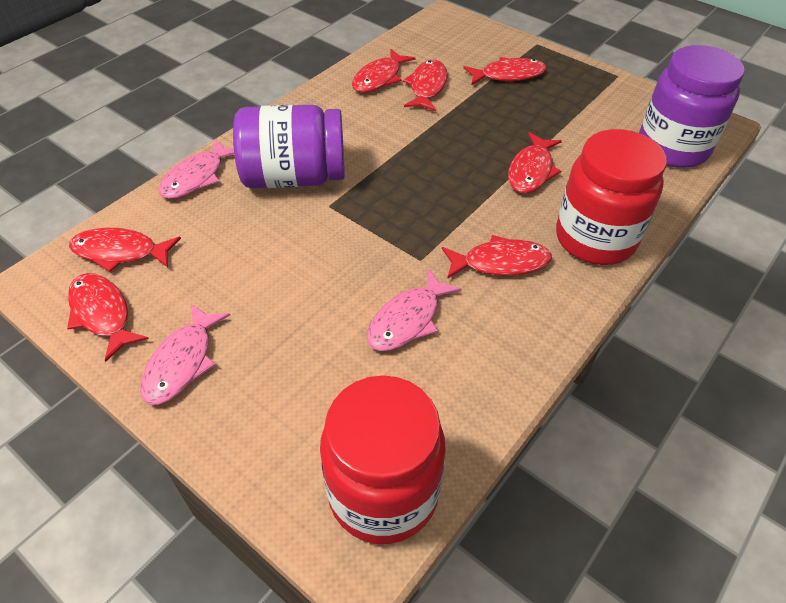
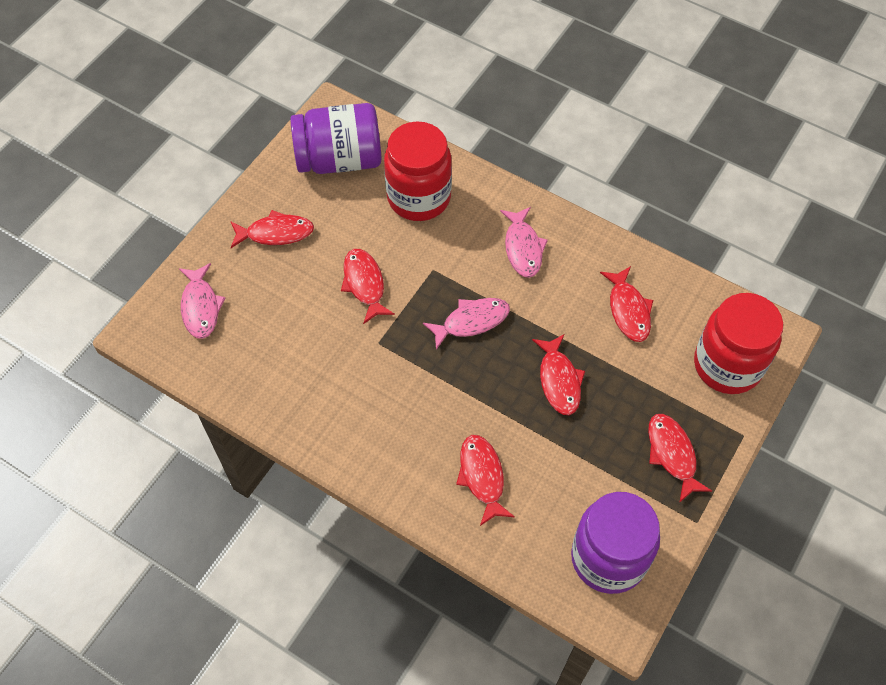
red fish: 7 -> 6

